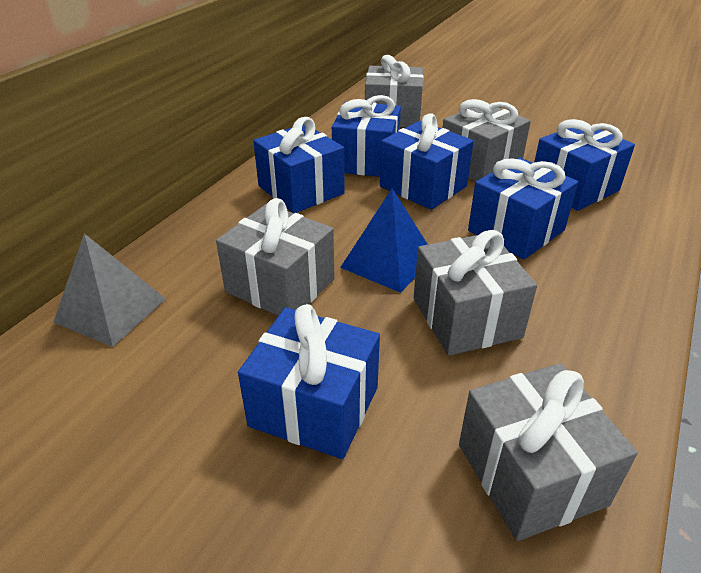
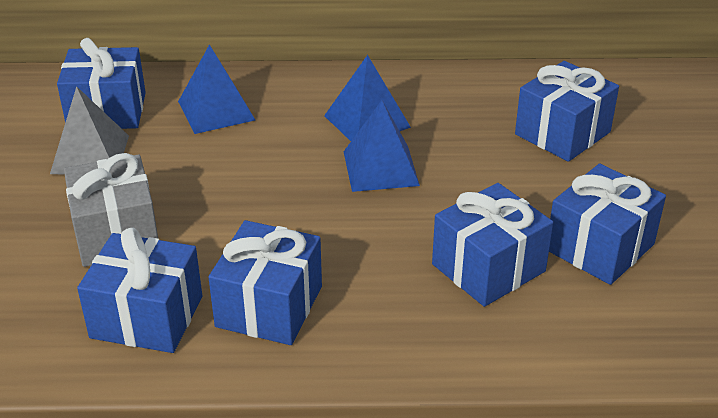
blue pyramid: 1 -> 3
grey gift: 5 -> 1

